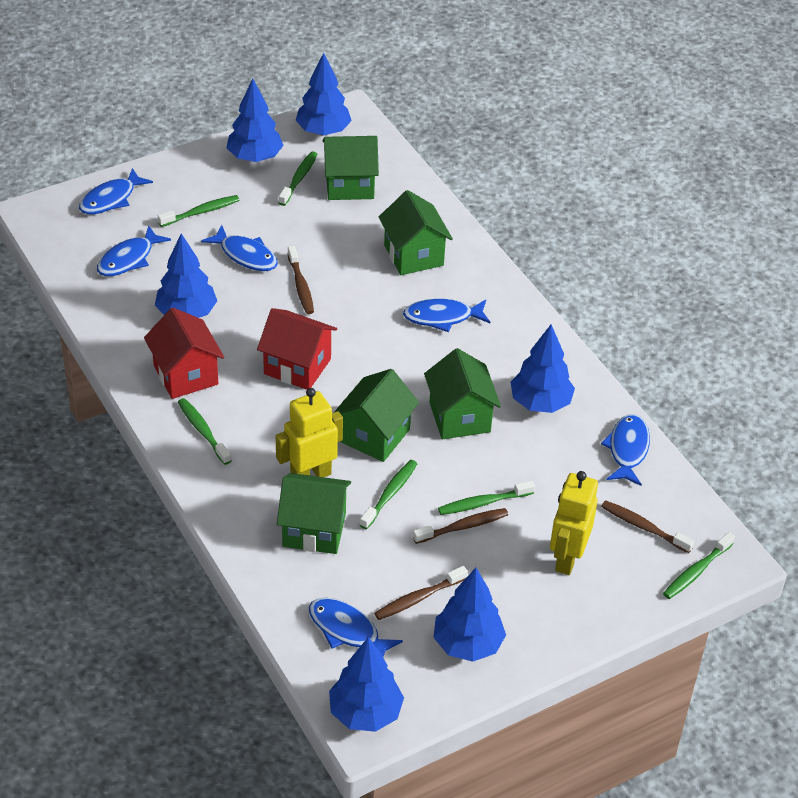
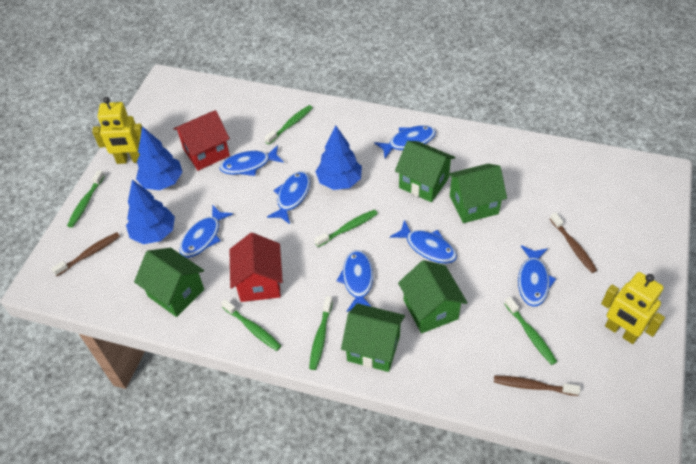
blue fish: 6 -> 7
blue tree: 6 -> 3
brown toothbrush: 4 -> 3

